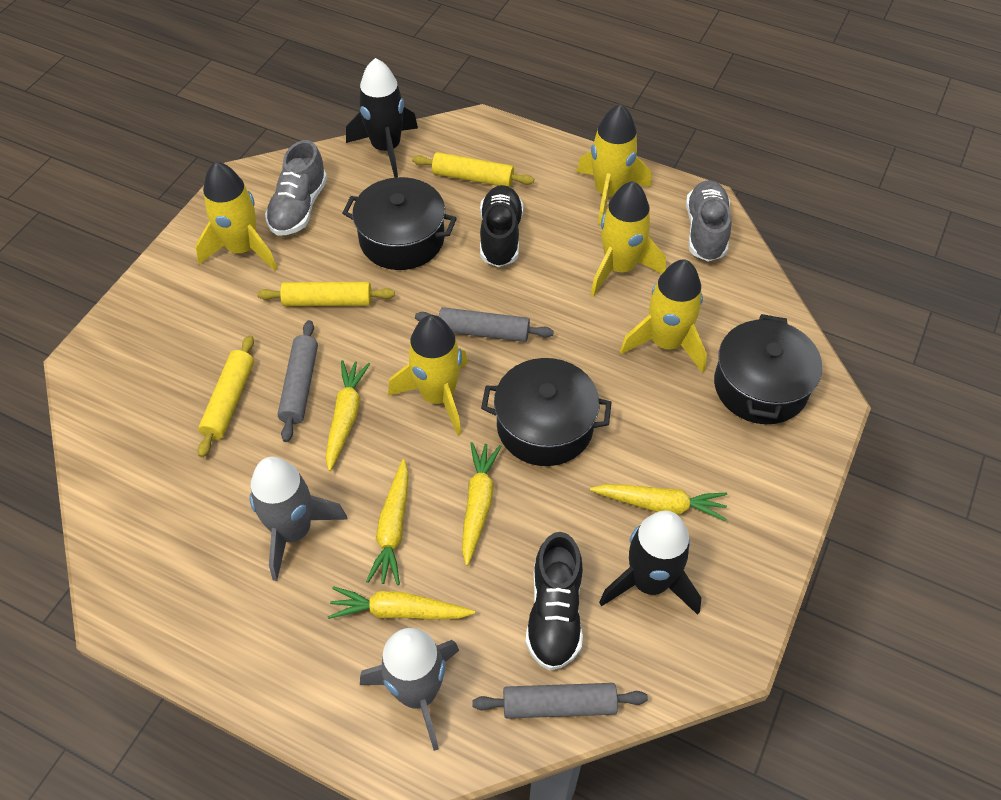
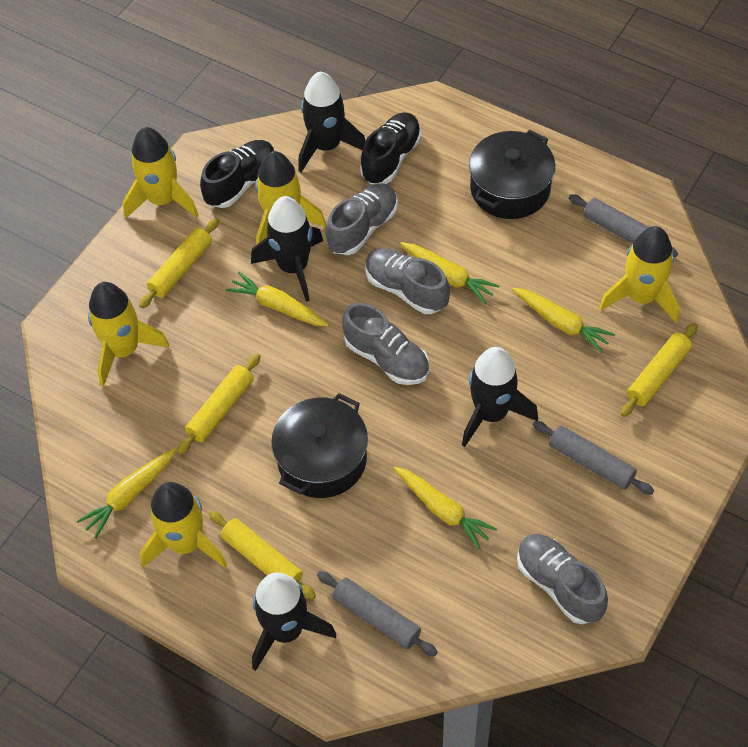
black pot: 3 -> 2
black rocket: 2 -> 4
grey rocket: 2 -> 0
grey shoe: 2 -> 4
yellow rolling pin: 3 -> 4

